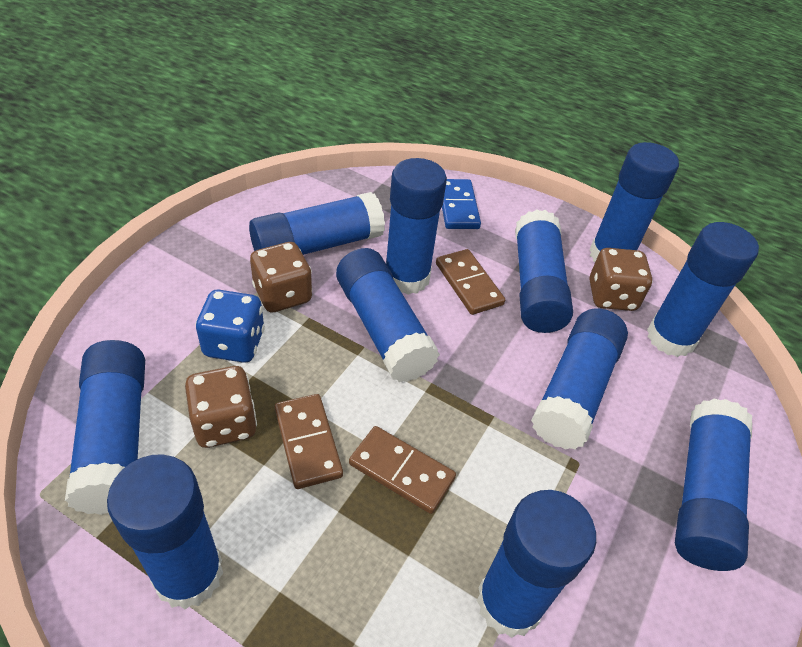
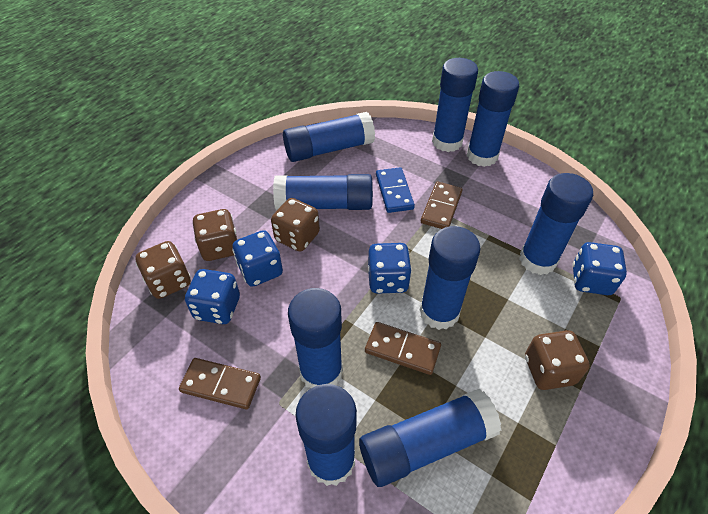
blue dice: 1 -> 4
blue glue stick: 11 -> 9
brown dice: 3 -> 4

